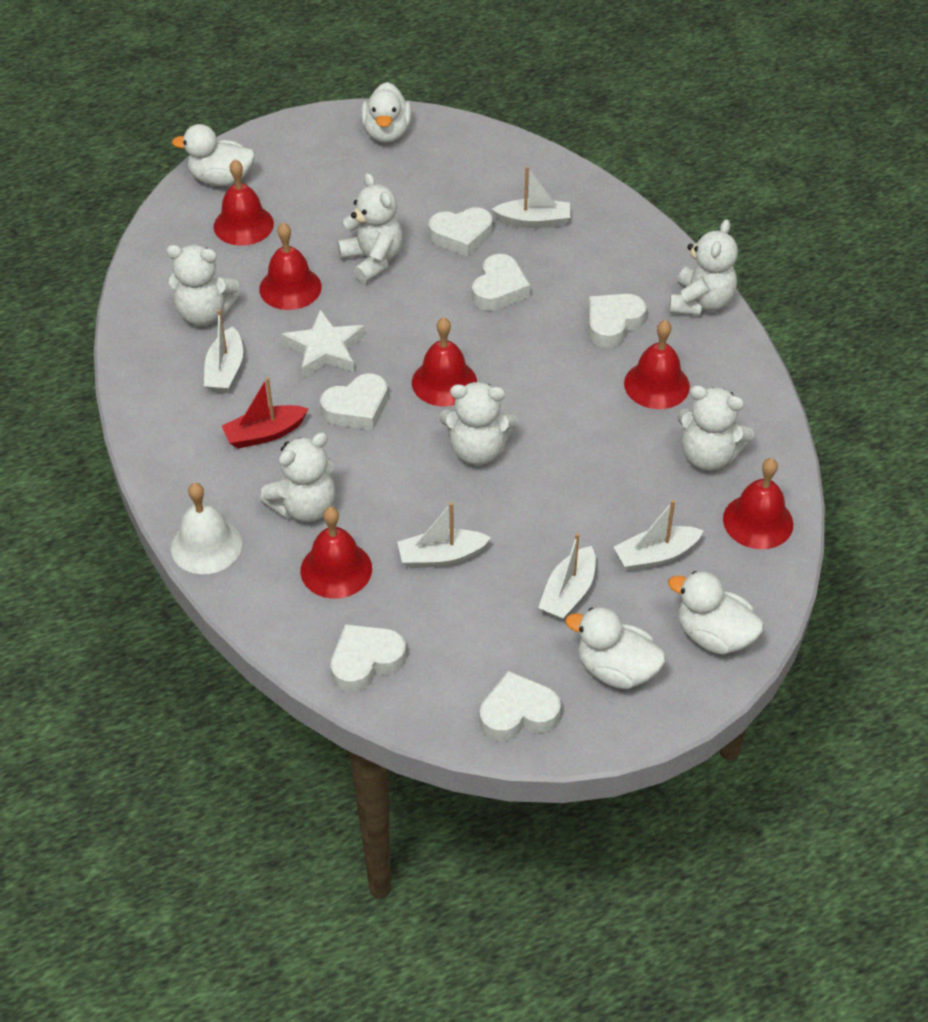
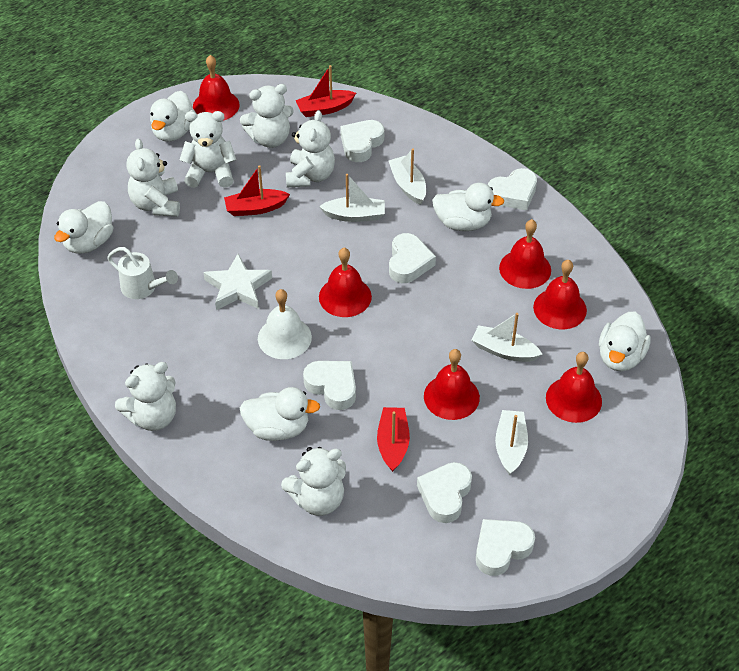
red boat: 1 -> 3
white boat: 5 -> 4
white duck: 4 -> 5
white watering can: 0 -> 1

